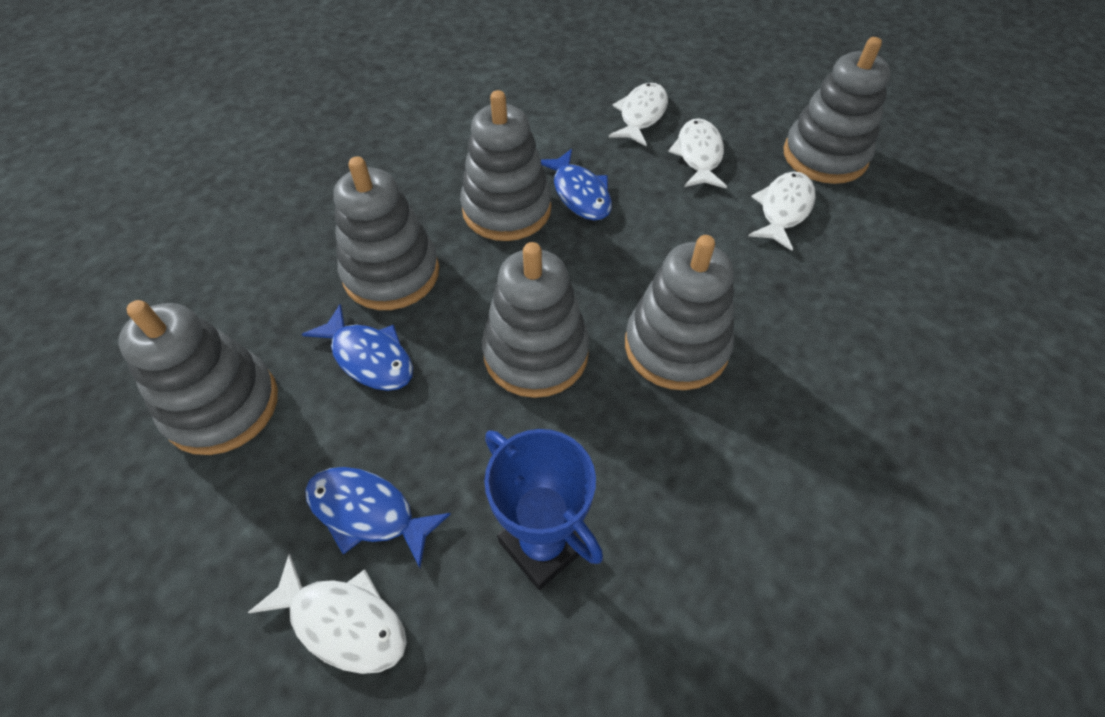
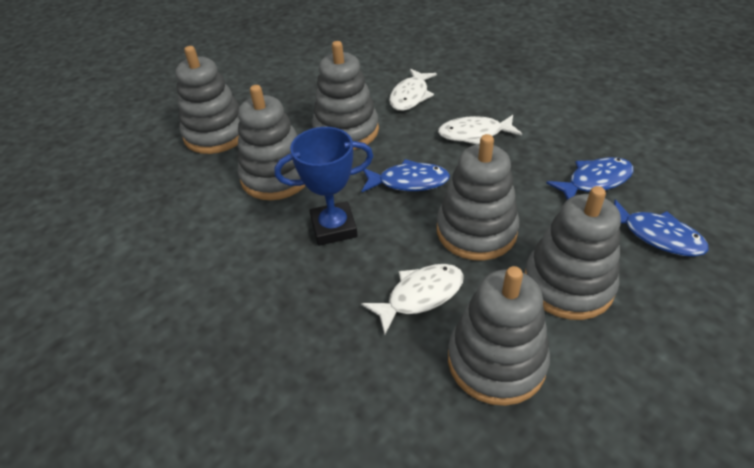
white fish: 4 -> 3

